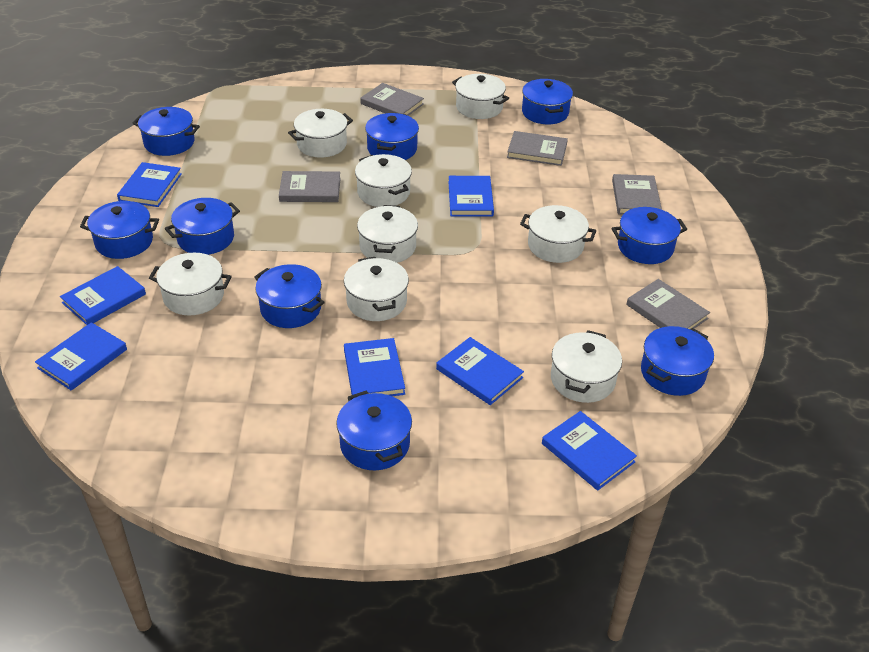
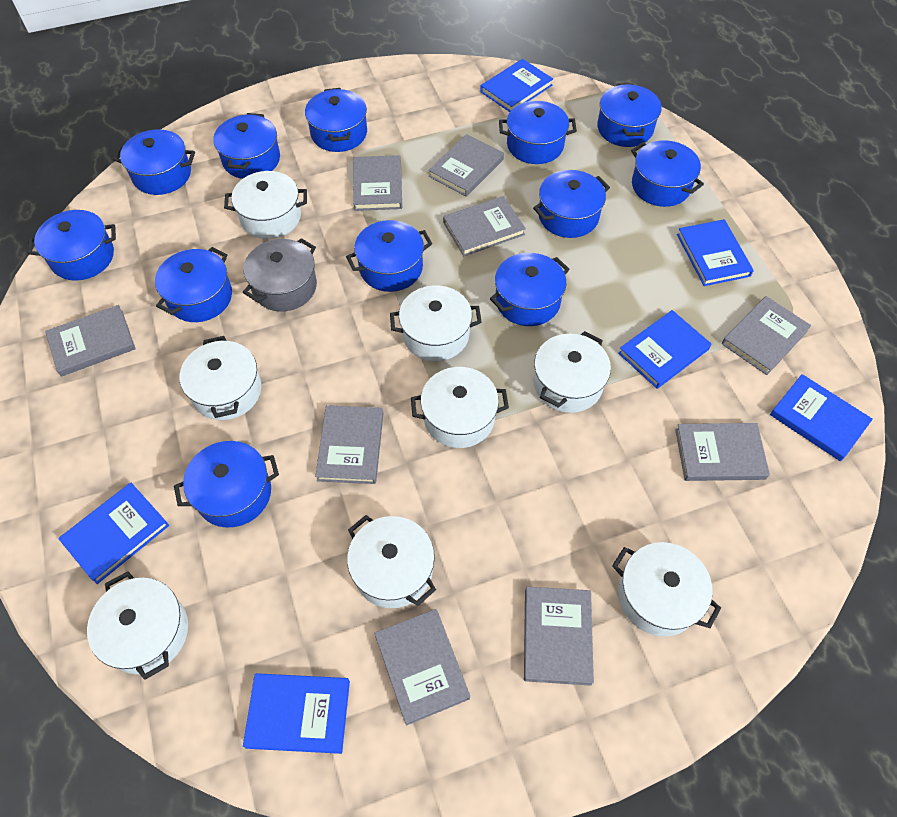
blue book: 7 -> 6
blue pot: 9 -> 12
grey book: 5 -> 9
grey pot: 0 -> 1

